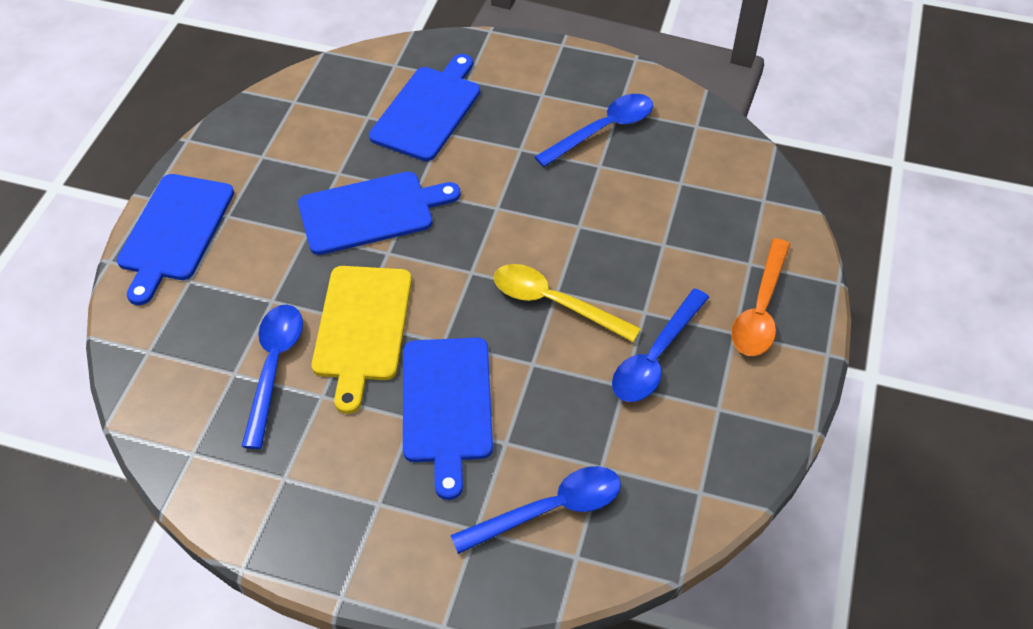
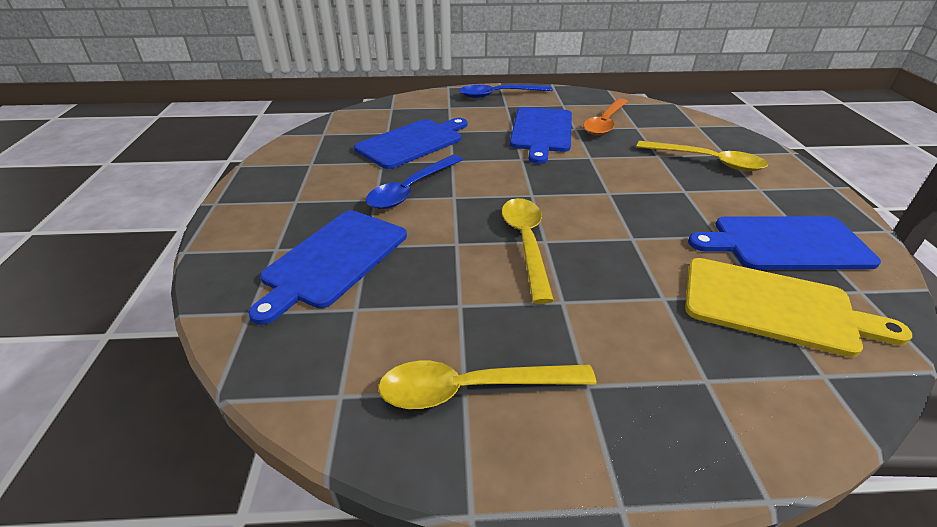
blue spoon: 4 -> 2
yellow spoon: 1 -> 3

